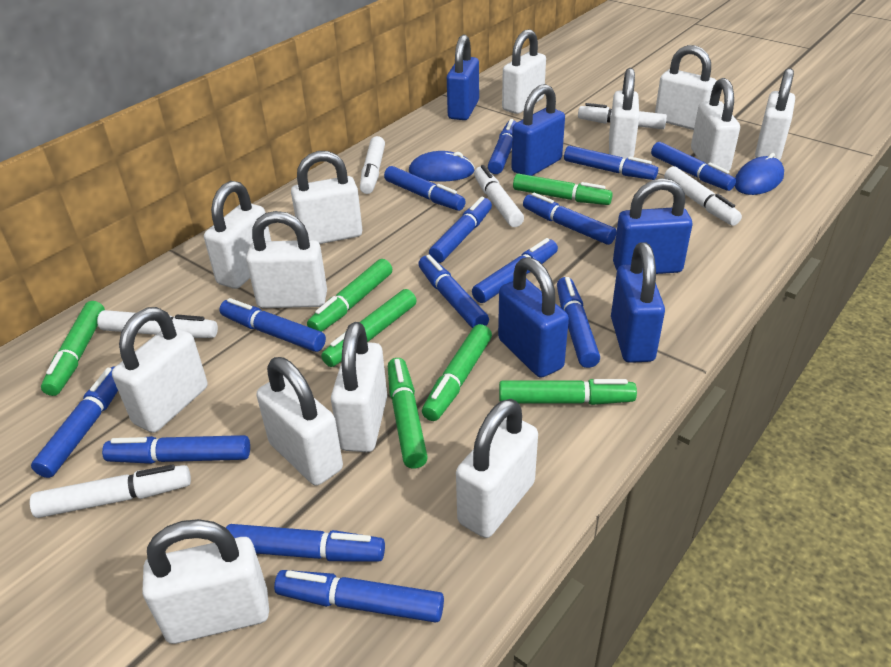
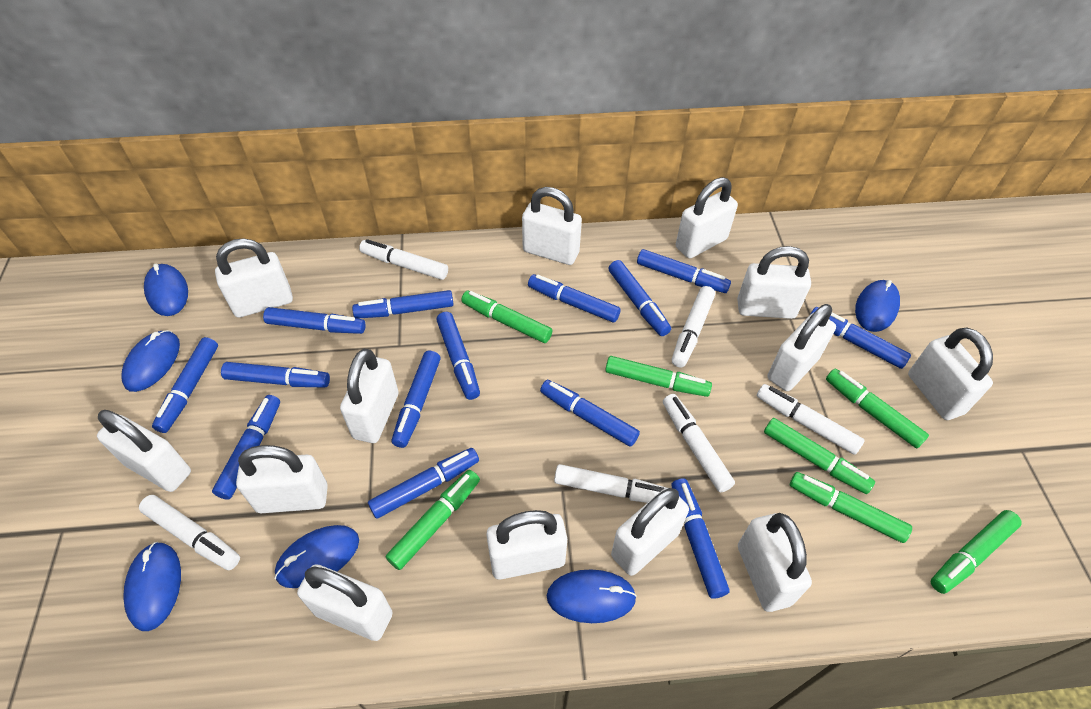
blue mouse: 2 -> 6
blue padlock: 5 -> 0

